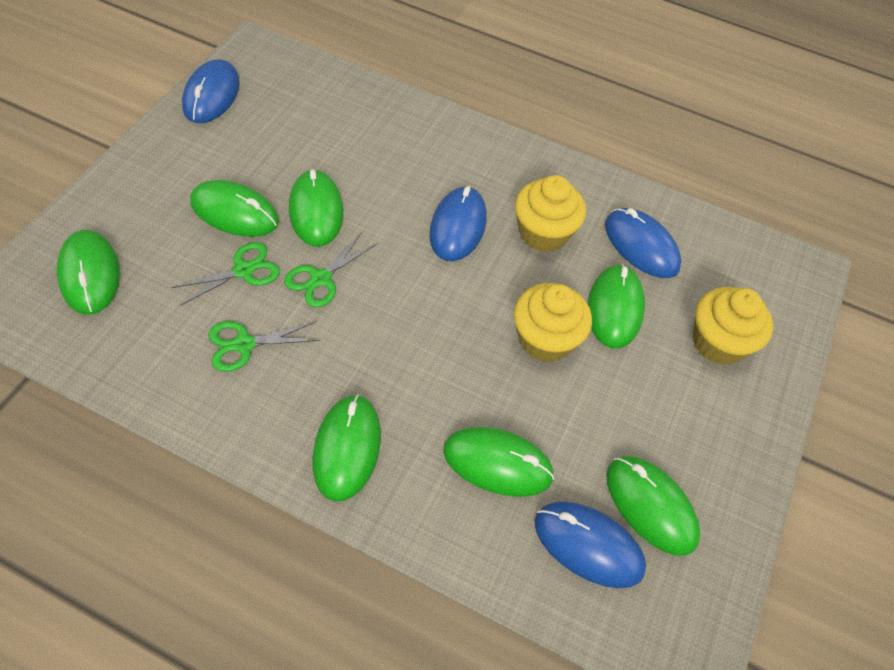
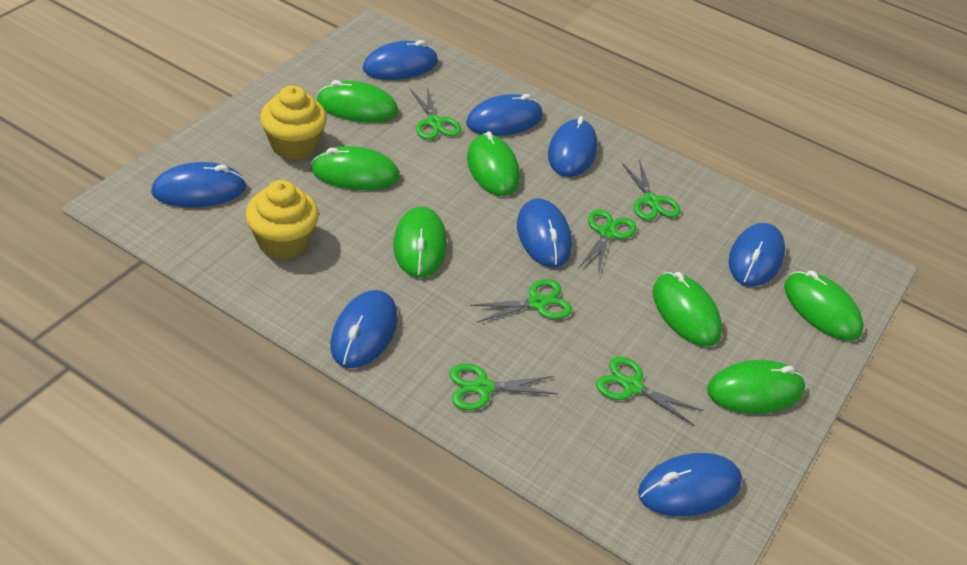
blue mouse: 4 -> 8
green scissors: 3 -> 6
yellow cupcake: 3 -> 2

